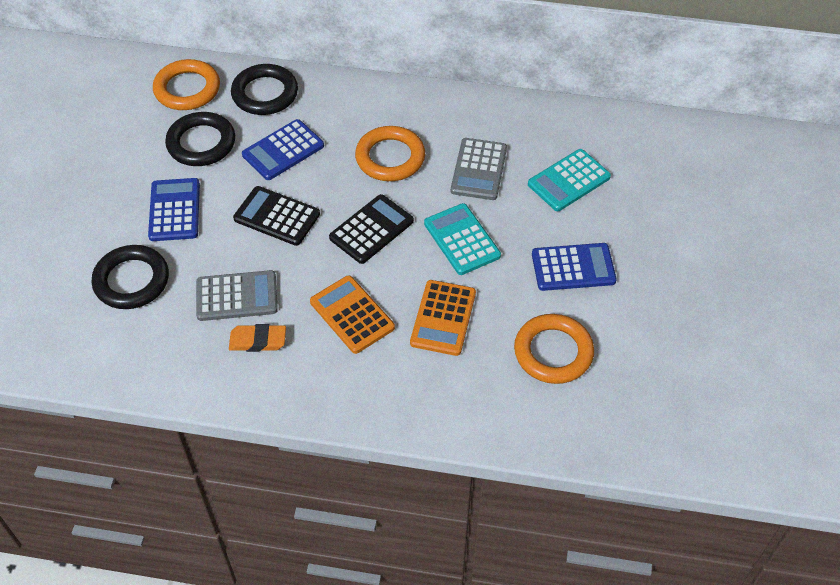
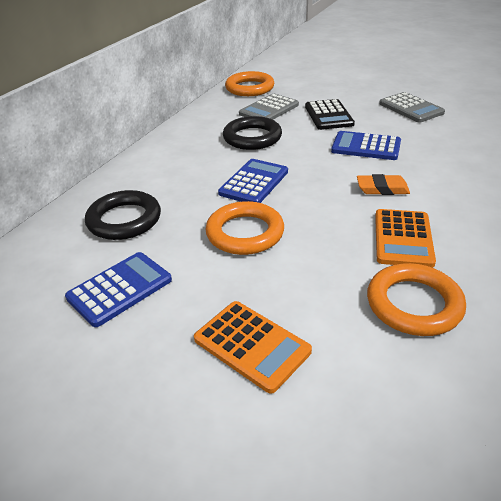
black calculator: 2 -> 1
black ring: 3 -> 2
turquoise calculator: 2 -> 0

